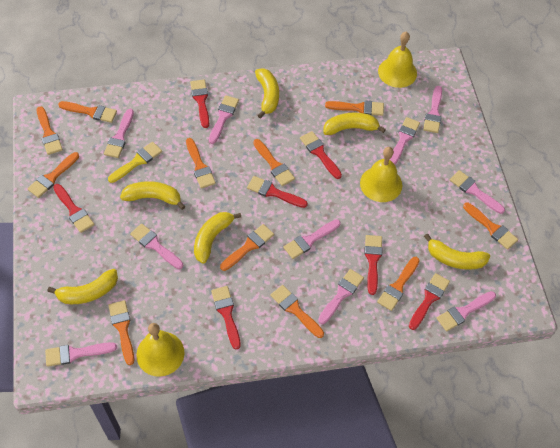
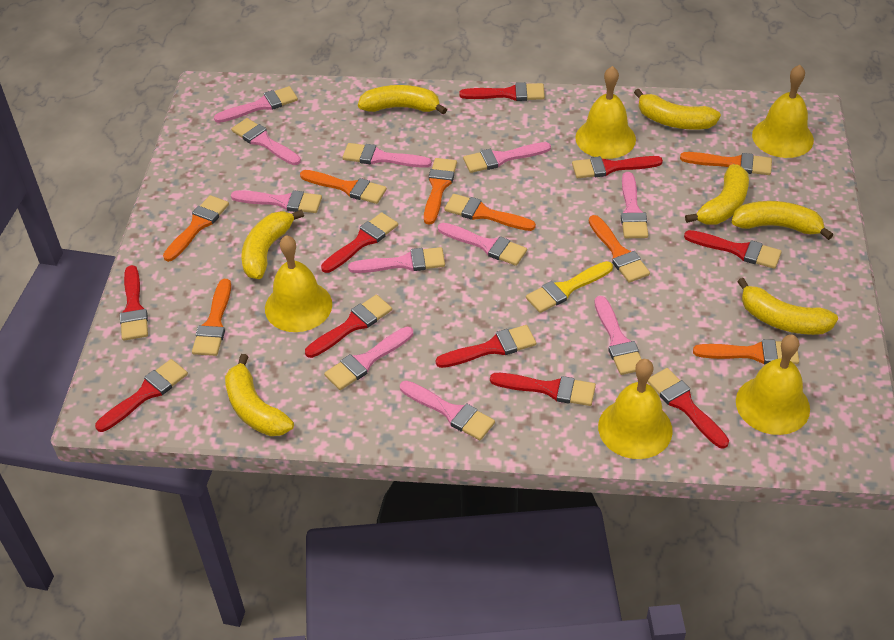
orange brush: 11 -> 8
pink brush: 10 -> 11
red brush: 7 -> 10
yellow banana: 6 -> 7
yellow bell: 3 -> 5

